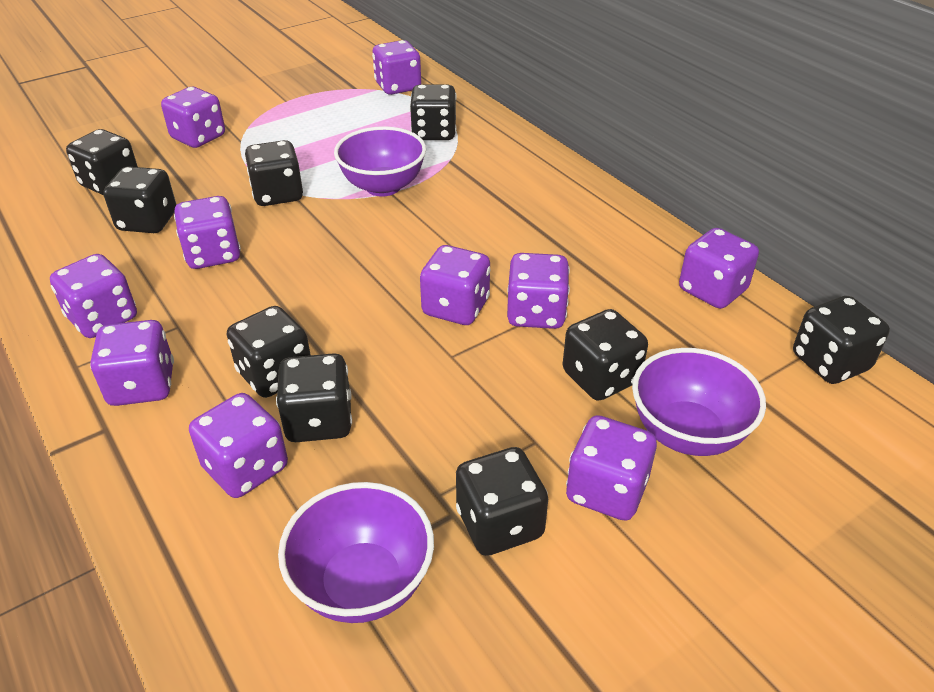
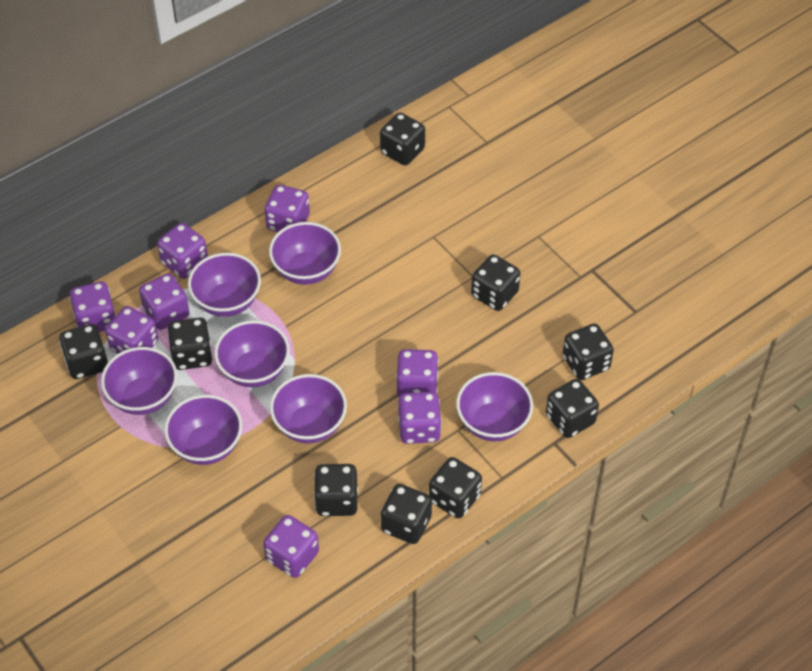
purple bowl: 3 -> 7
purple dice: 10 -> 8

